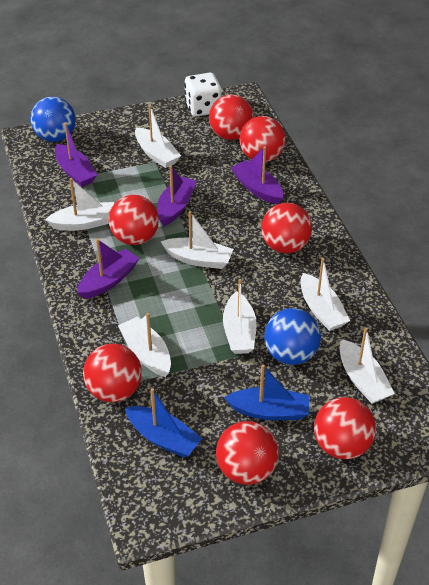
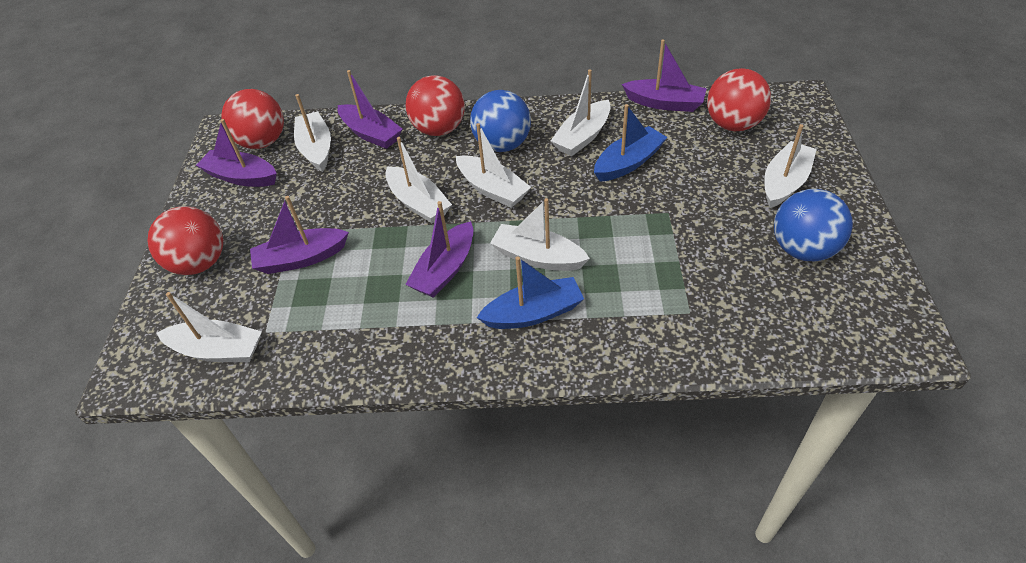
purple boat: 4 -> 5
red ball: 7 -> 4
white dice: 1 -> 0

